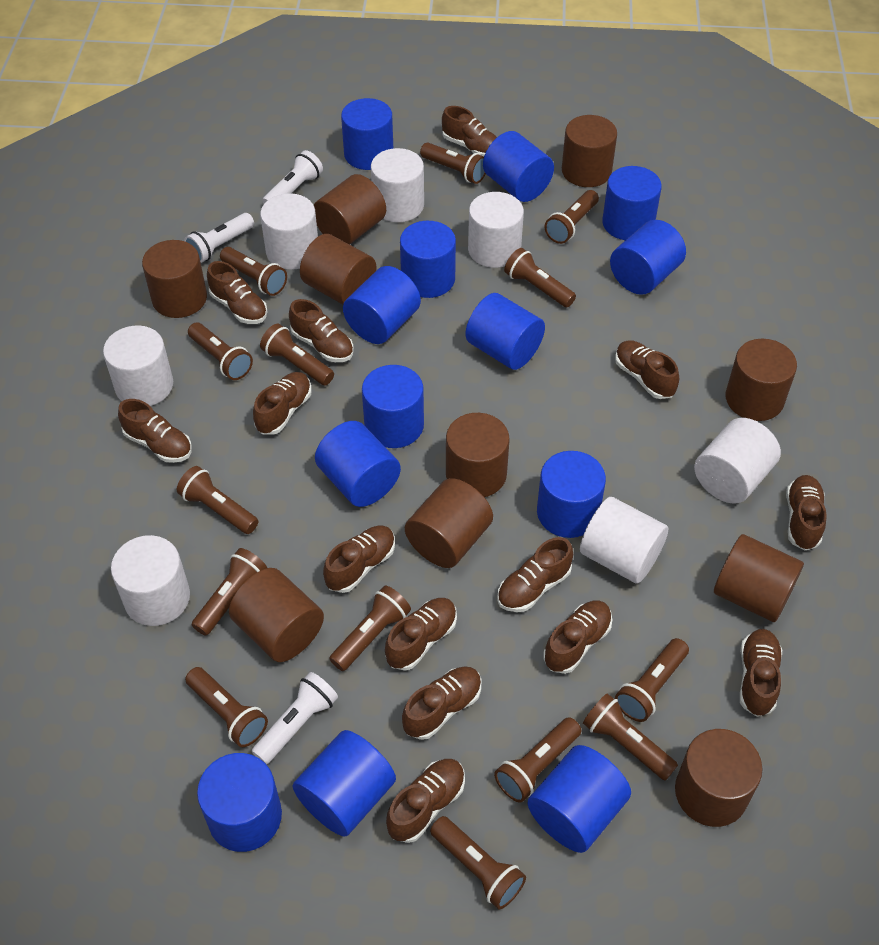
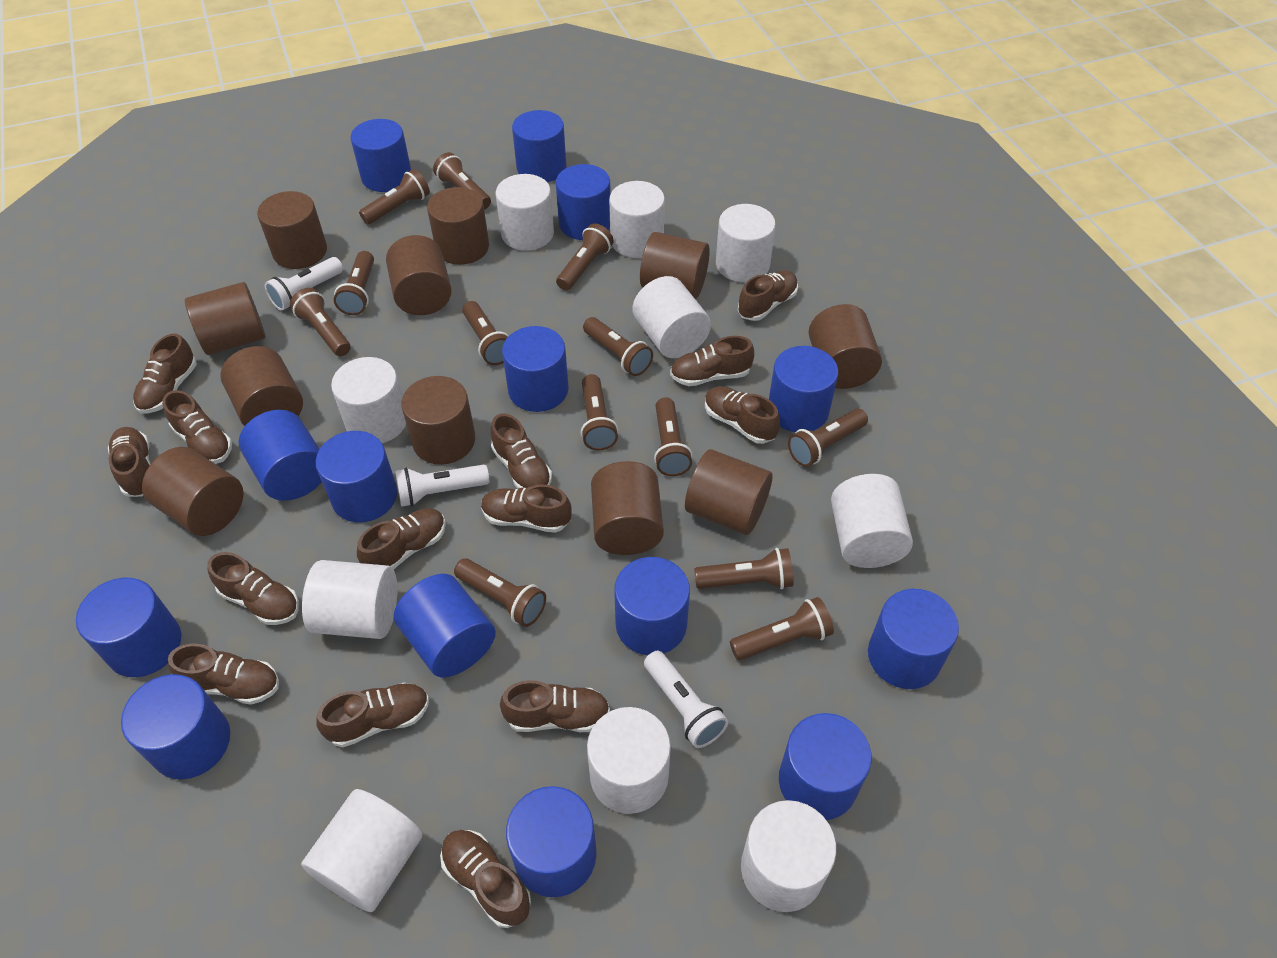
blue cylinder: 13 -> 14
brown cylinder: 10 -> 11
brown flashlight: 14 -> 13
white cylinder: 7 -> 10

